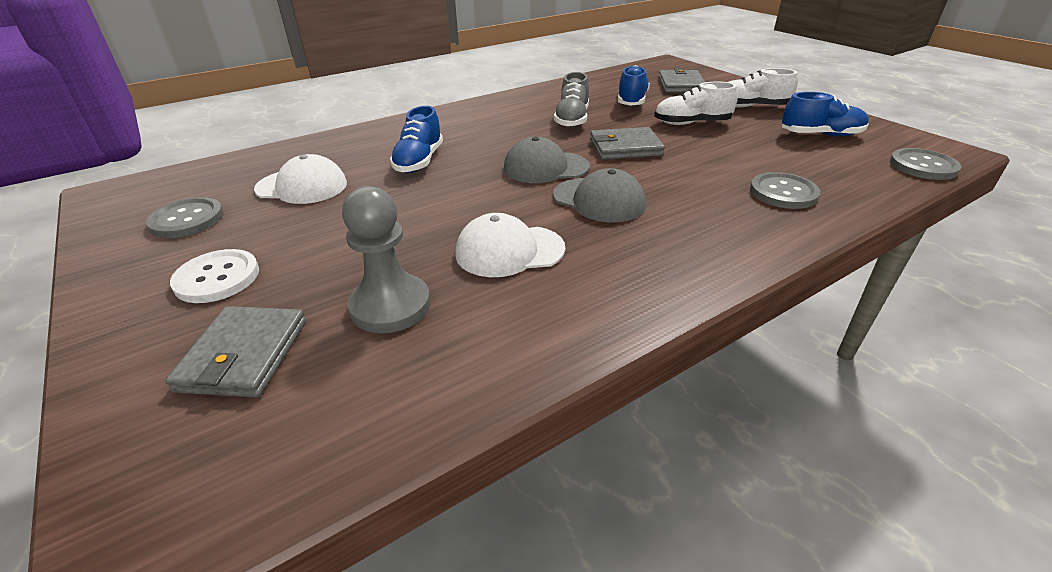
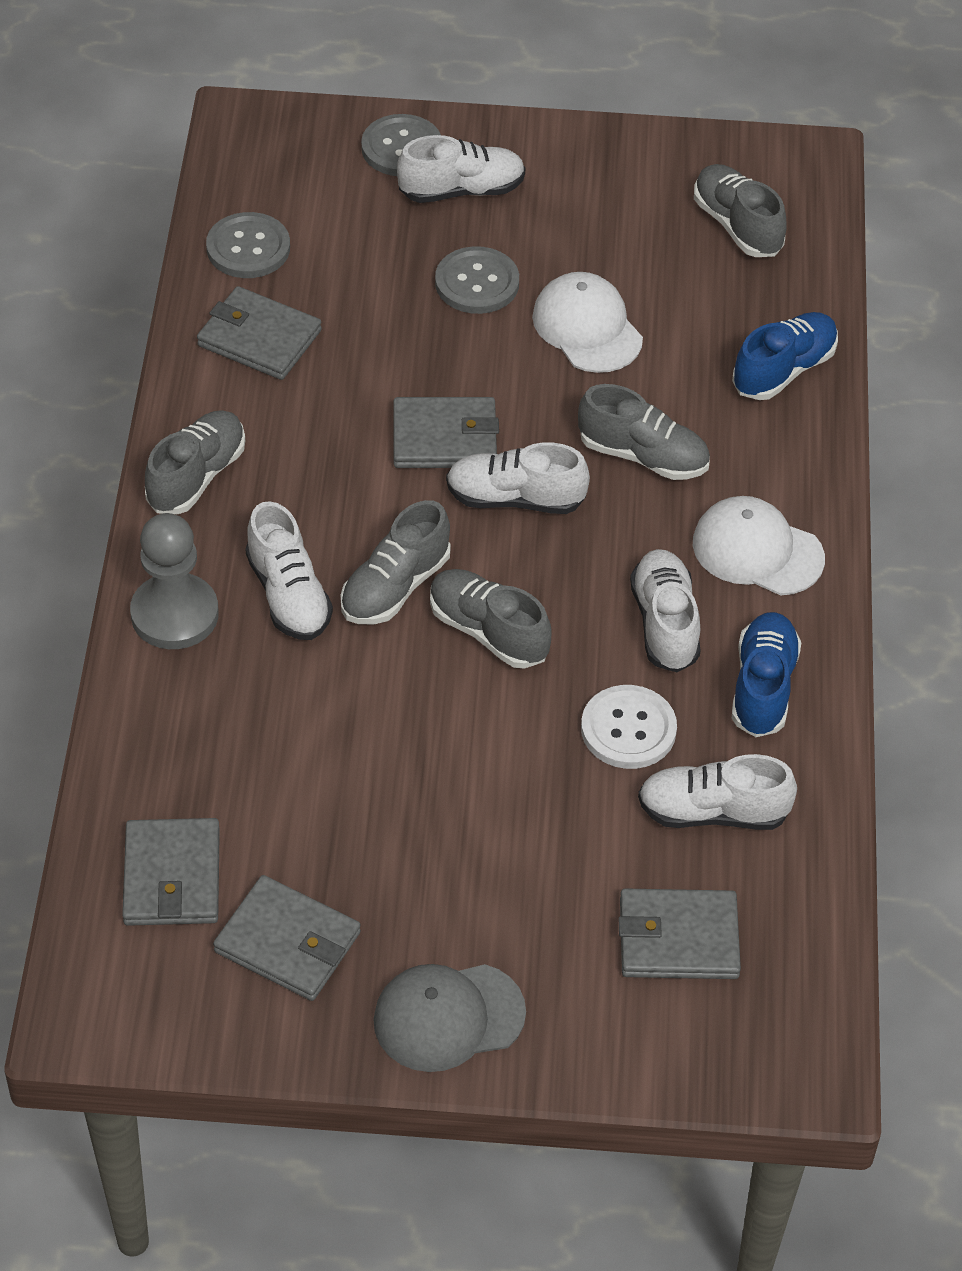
blue shoe: 3 -> 2
grey cap: 2 -> 1
grey shoe: 1 -> 5
grey wallet: 3 -> 5
white shoe: 2 -> 5

